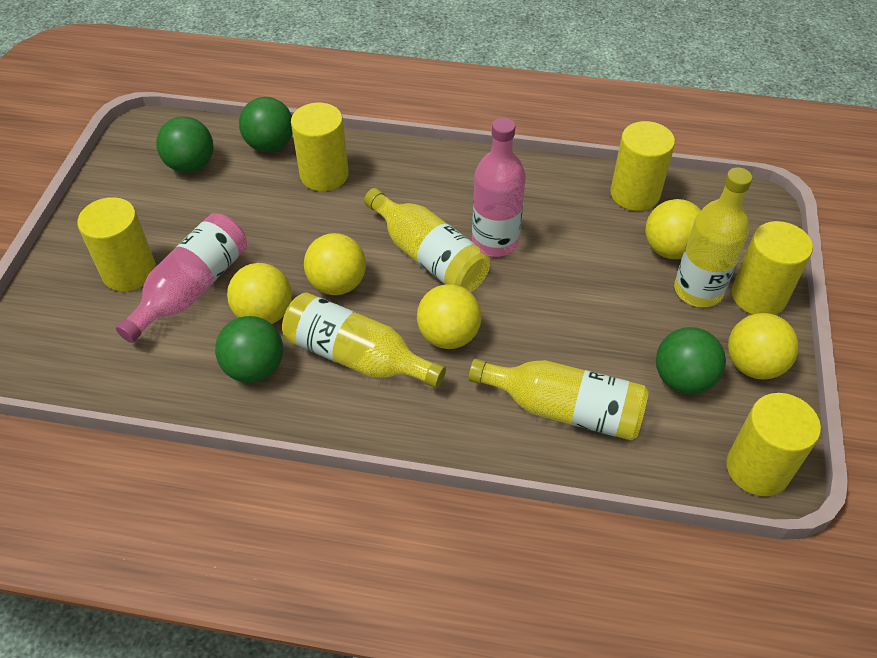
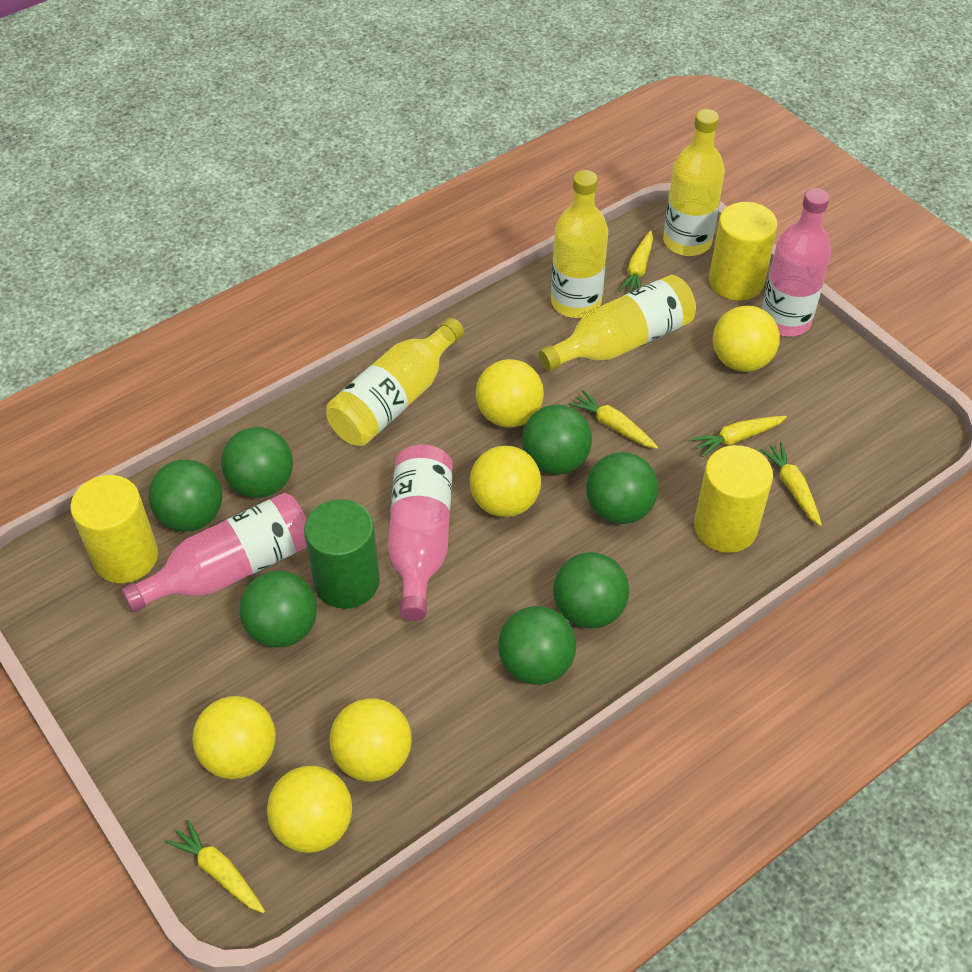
green ball: 4 -> 7
green cylinder: 0 -> 1
pink bottle: 2 -> 3
yellow ball: 5 -> 6
yellow carrot: 0 -> 5
yellow cylinder: 5 -> 3

